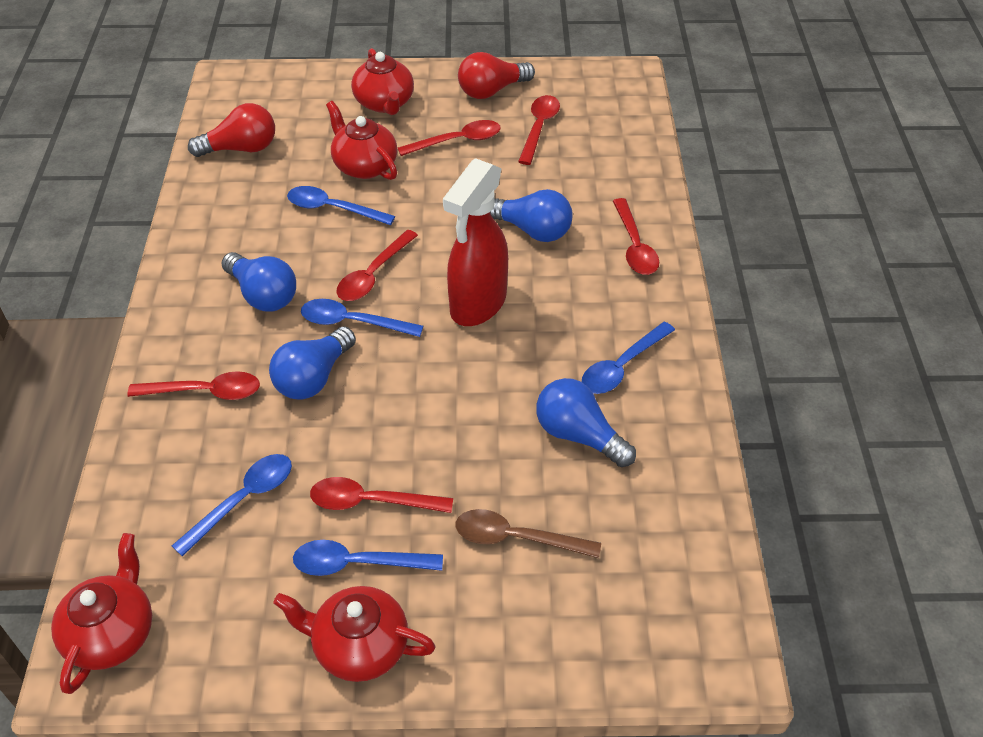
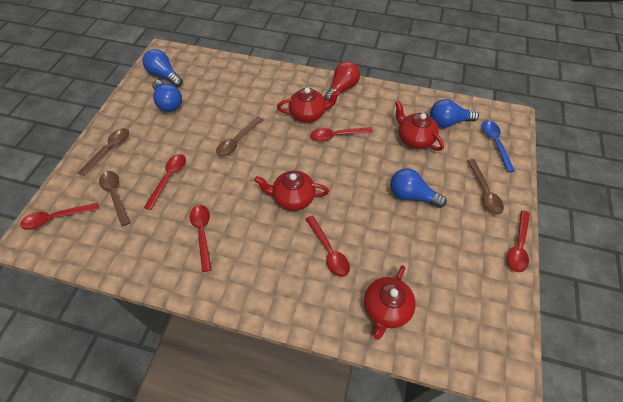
blue spoon: 5 -> 1
brown spoon: 1 -> 4
red light bulb: 2 -> 1
red spray bottle: 1 -> 0

